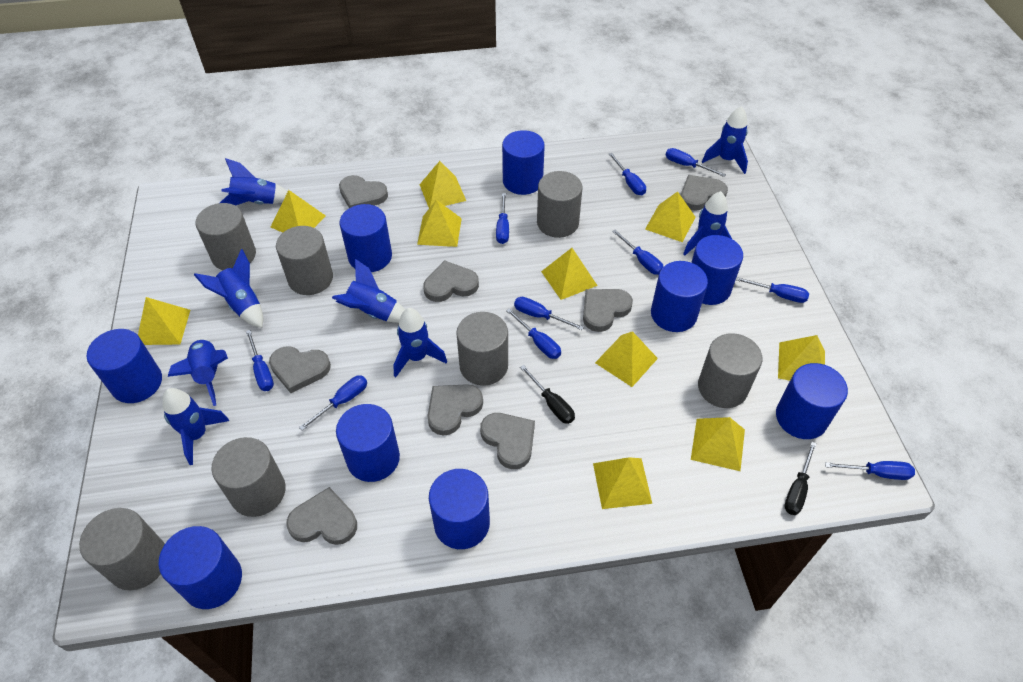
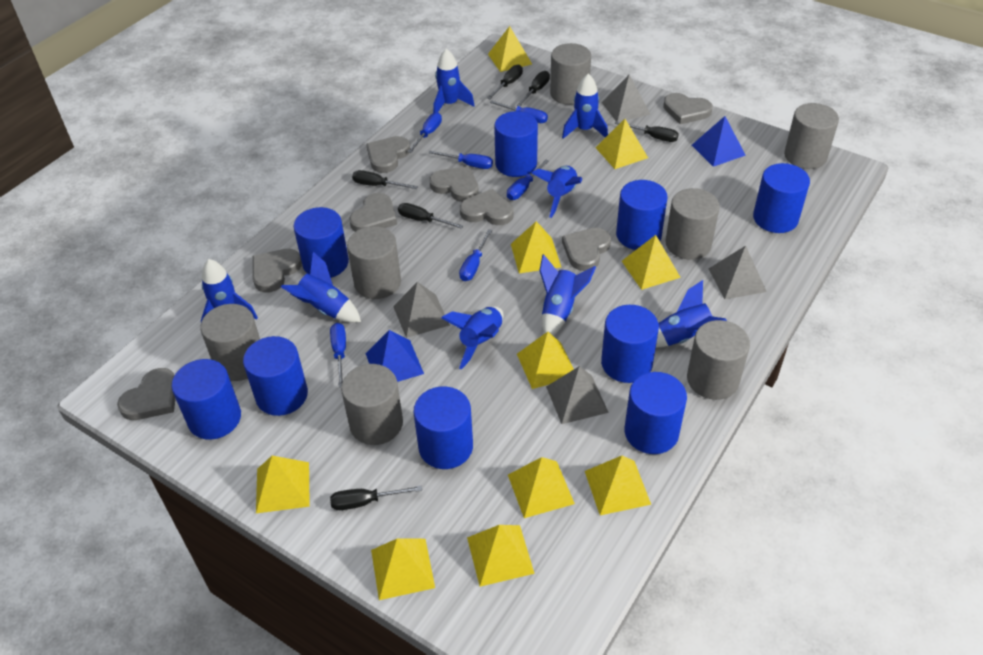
black screwdriver: 2 -> 6
blue pyramid: 0 -> 2
blue screwdriver: 10 -> 6
grey pyramid: 0 -> 4

